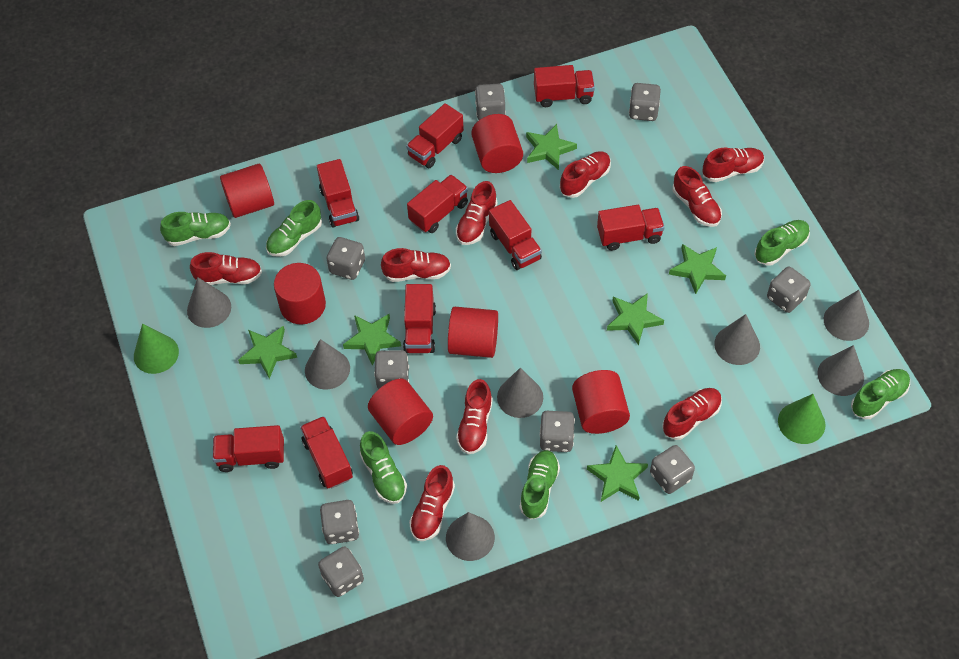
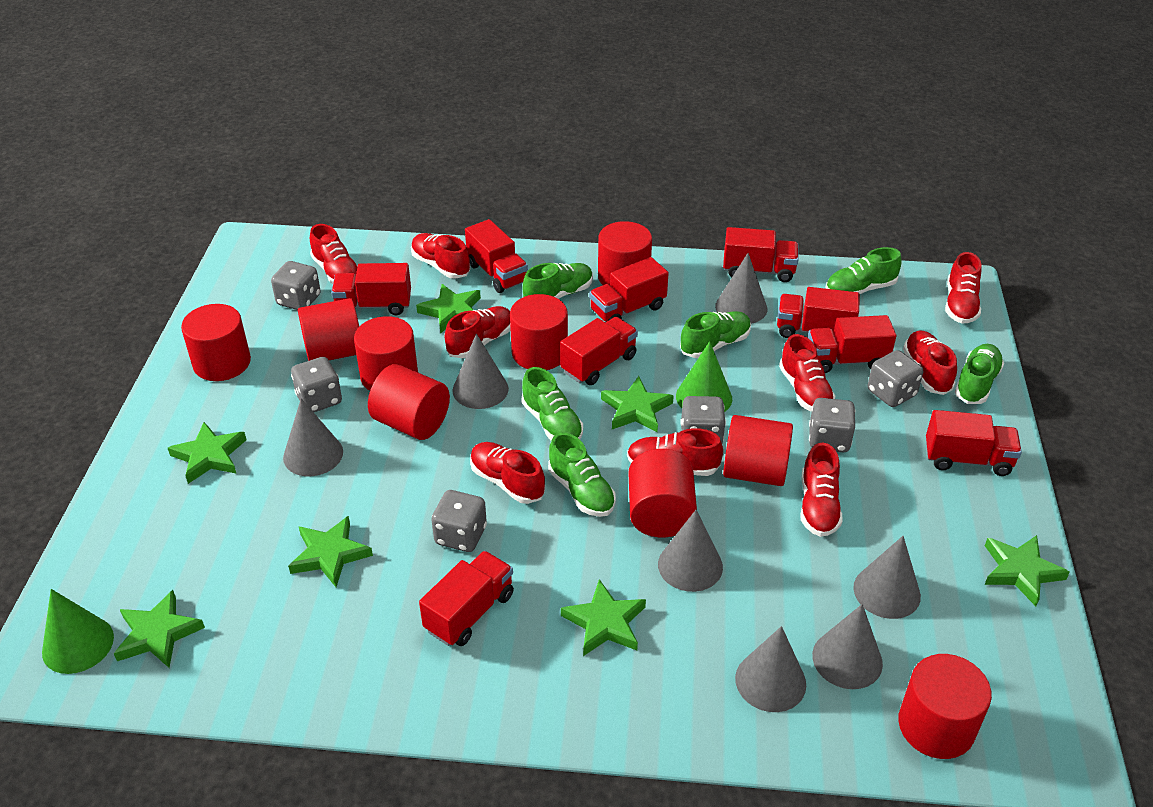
green star: 6 -> 7
grey dice: 9 -> 6
red cylinder: 6 -> 9

